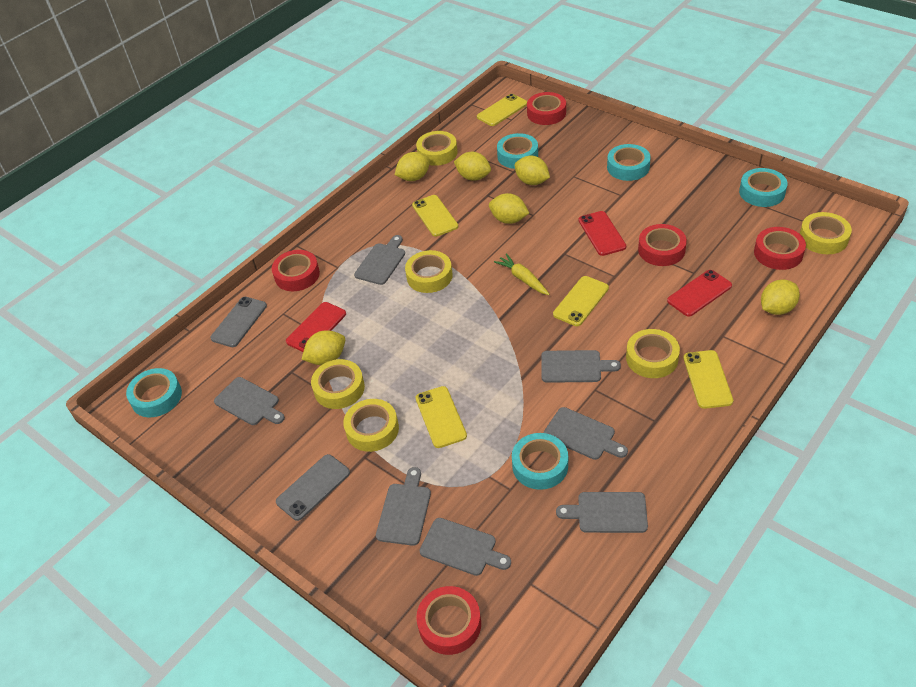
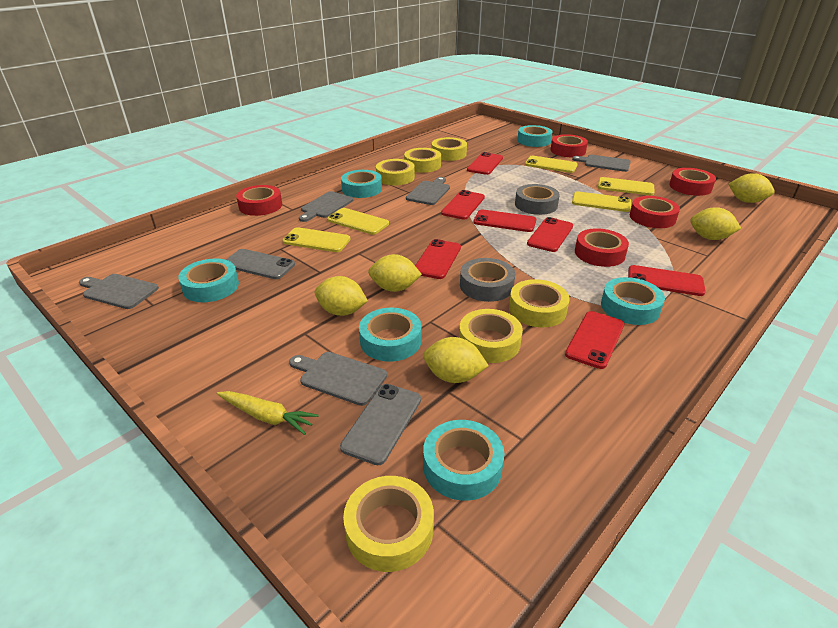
grey cutting board: 7 -> 5
grey tape: 0 -> 2
red phone: 3 -> 7
turquoise tape: 5 -> 6
yellow lemon: 6 -> 5

